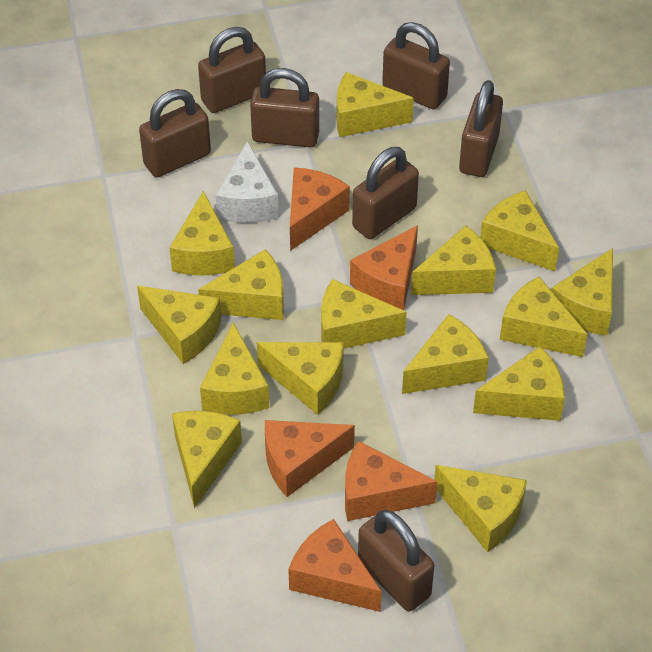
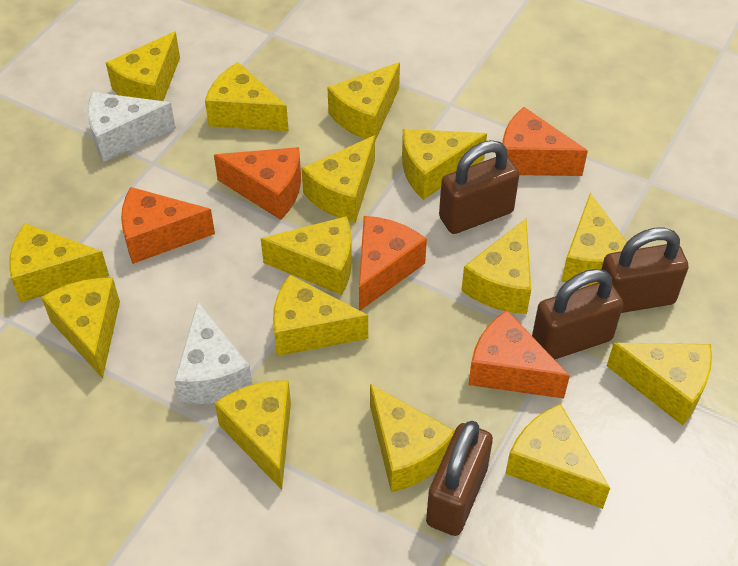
brown padlock: 7 -> 4
white cheese: 1 -> 2

